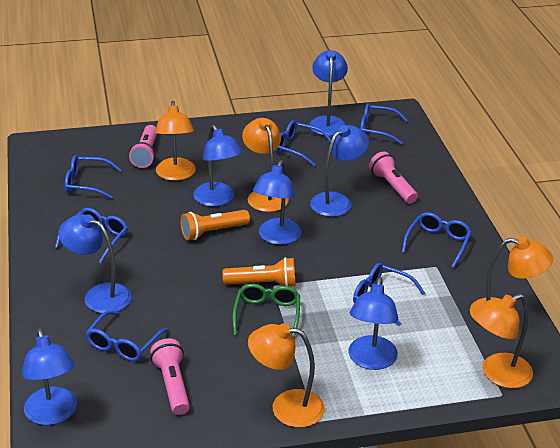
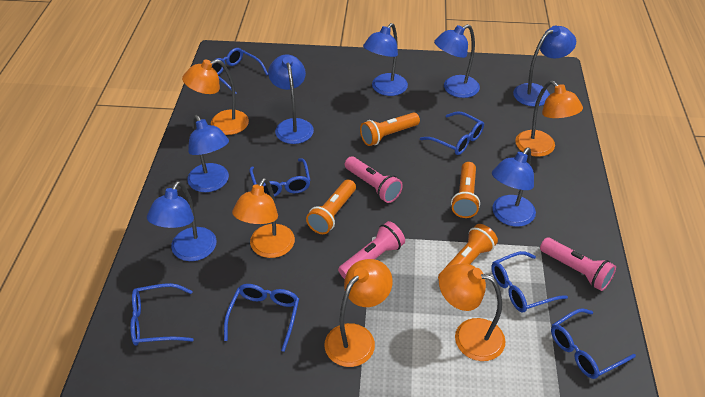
green glasses: 1 -> 0
orange flashlight: 2 -> 4

